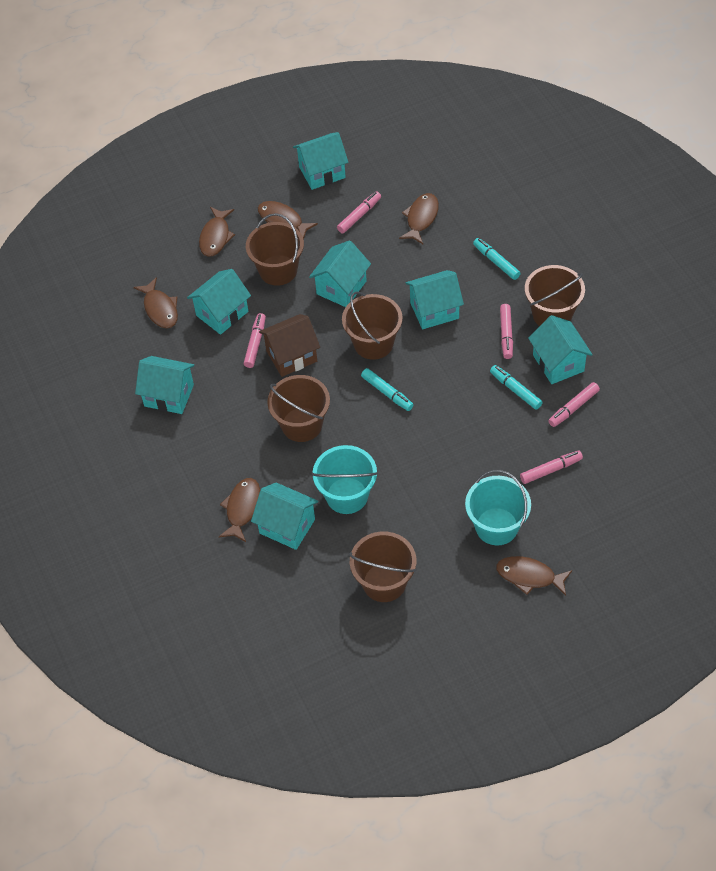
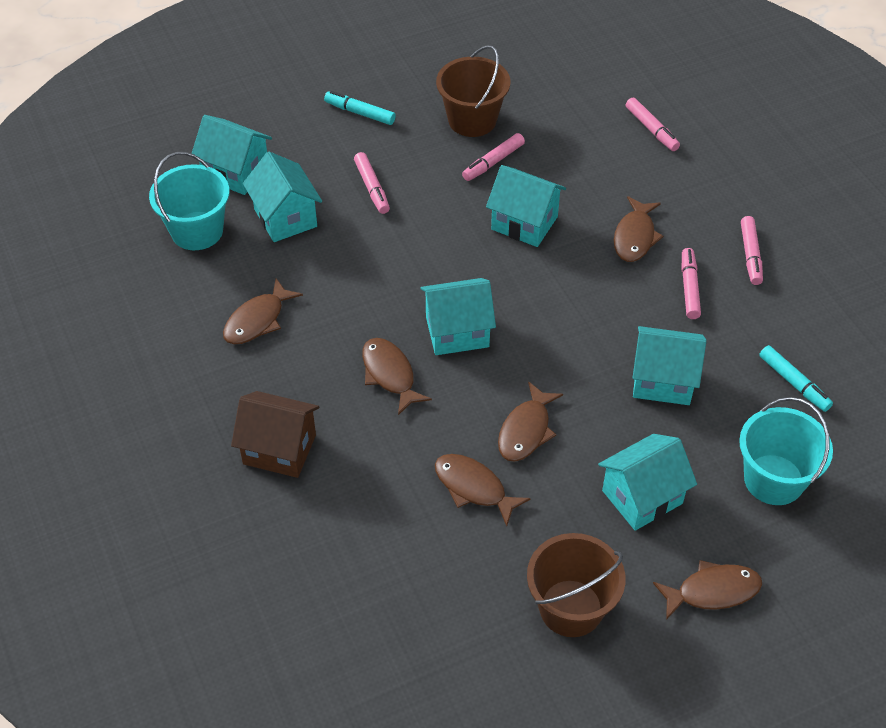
brown bucket: 5 -> 2
turquoise house: 7 -> 6
turquoise marker: 3 -> 2

